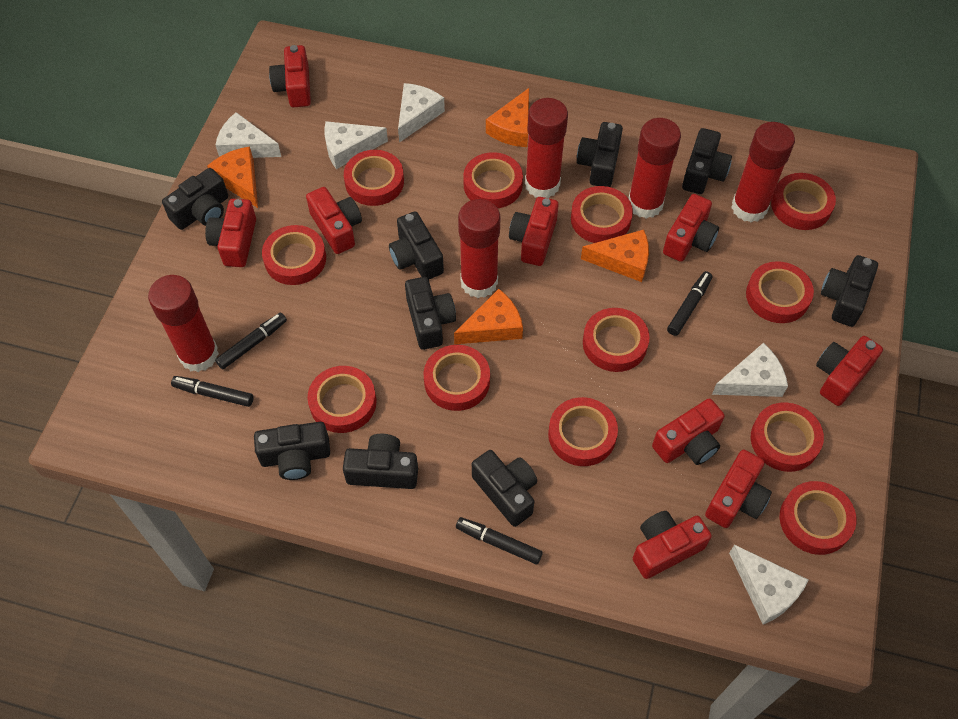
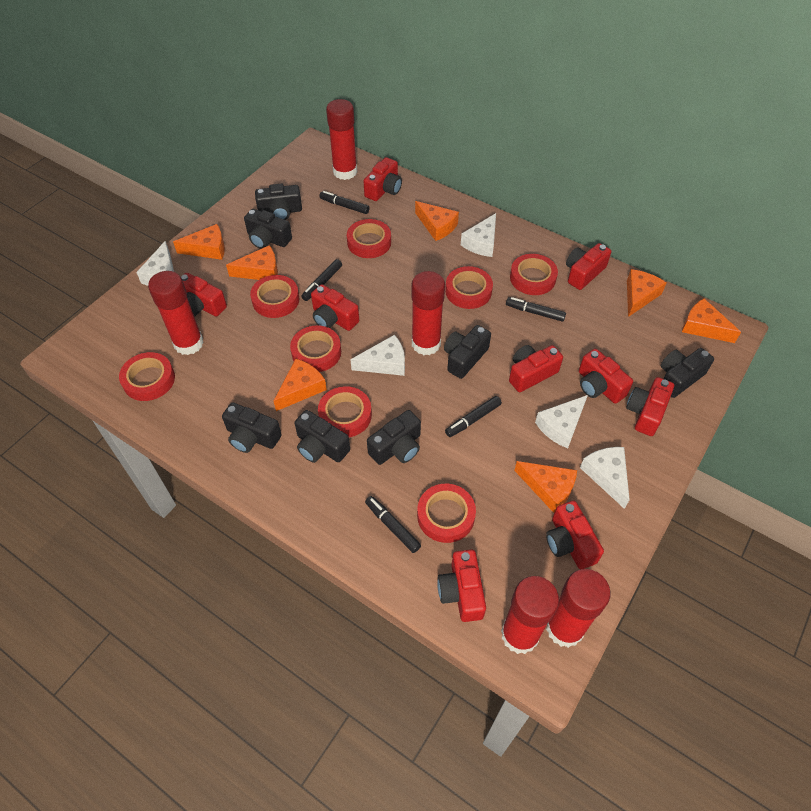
black camera: 9 -> 7
black marker: 4 -> 5
orange cheese: 4 -> 7
red tape: 12 -> 8

